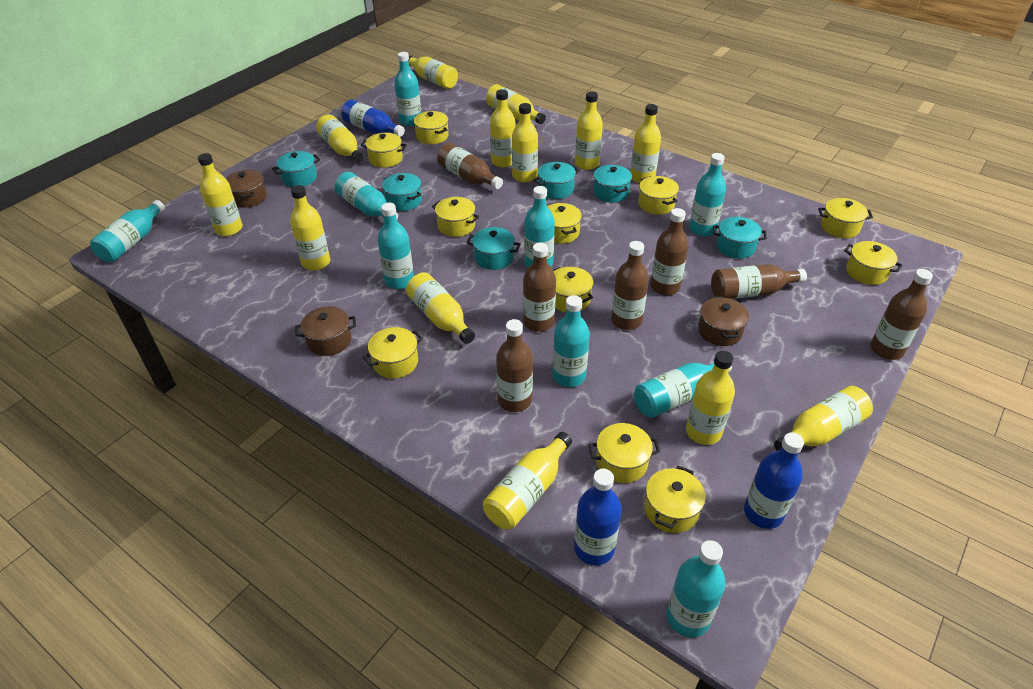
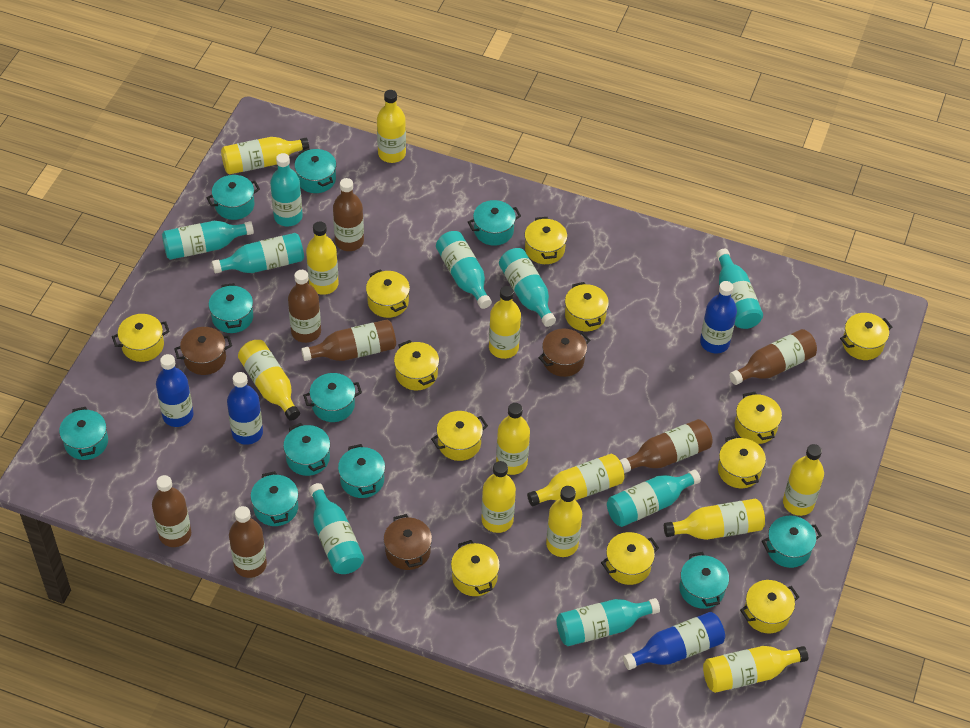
blue bottle: 3 -> 4
turquoise pot: 6 -> 11
yellow bottle: 13 -> 12
yellow pot: 11 -> 12

